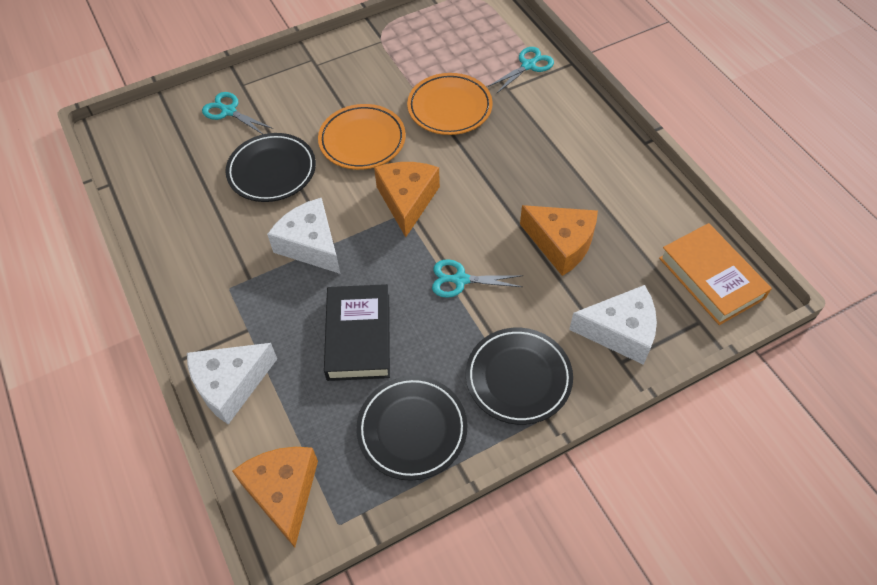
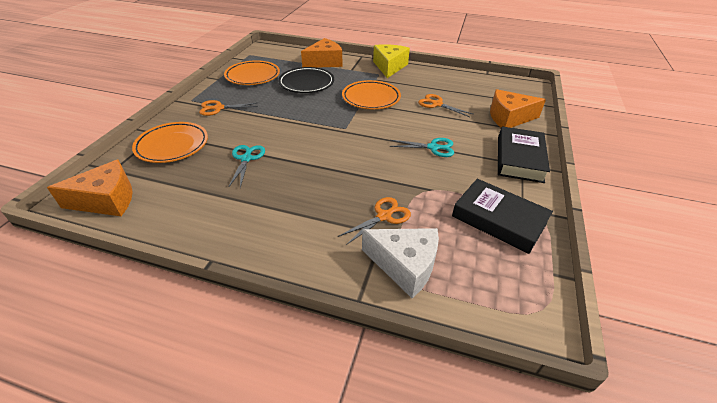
black book: 1 -> 2
black plate: 3 -> 1
orange book: 1 -> 0
orange plate: 2 -> 3
orange scissors: 0 -> 3
turquoise scissors: 3 -> 2
white cheese: 3 -> 1
yellow cheese: 0 -> 1

